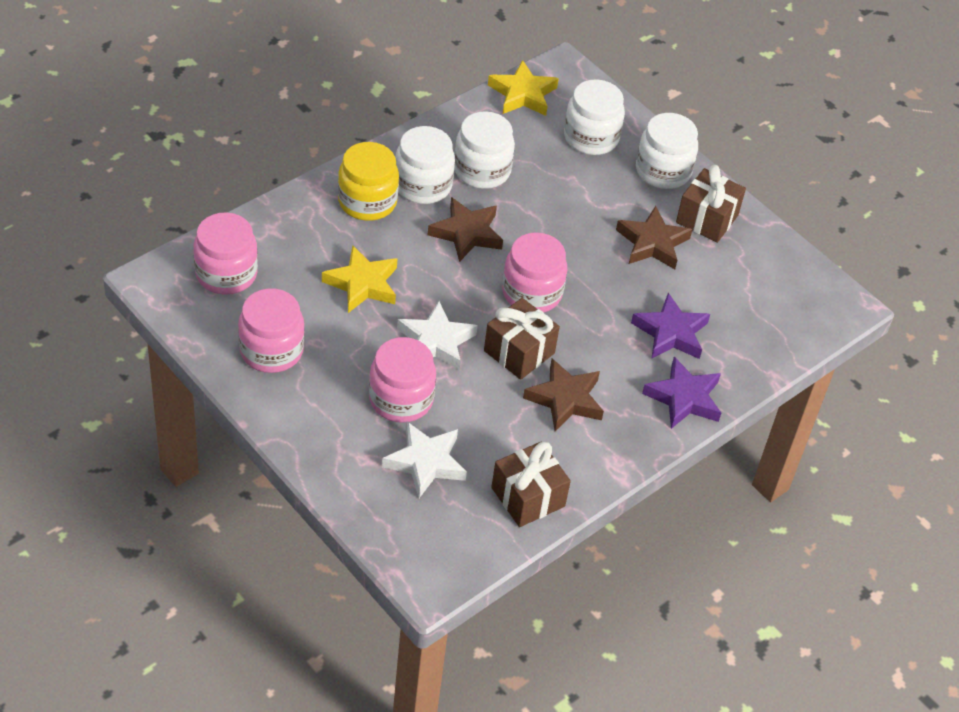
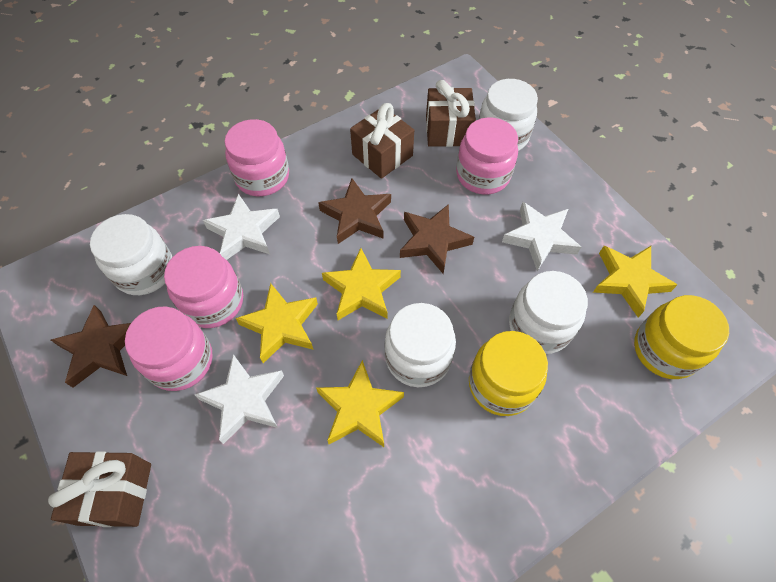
purple star: 2 -> 0
white star: 2 -> 3
yellow jar: 1 -> 2
yellow star: 2 -> 4

